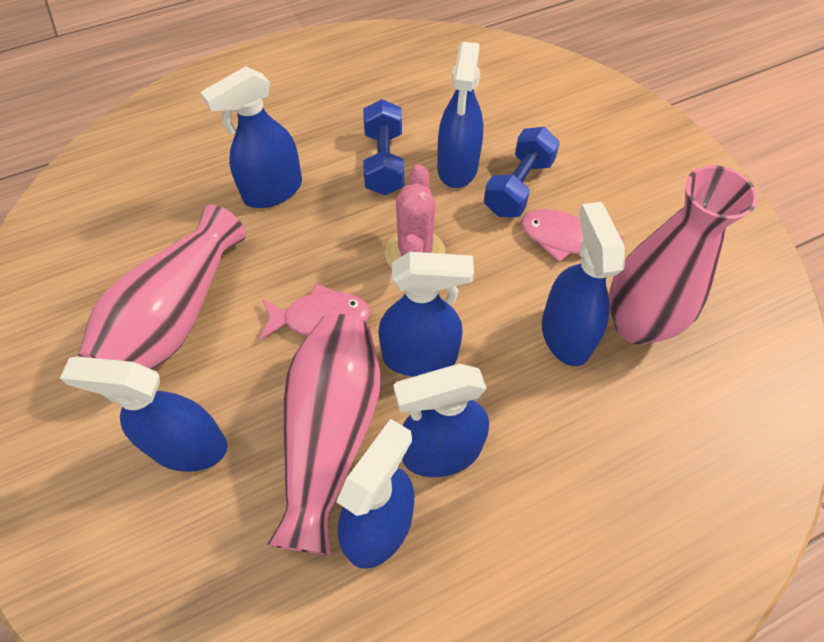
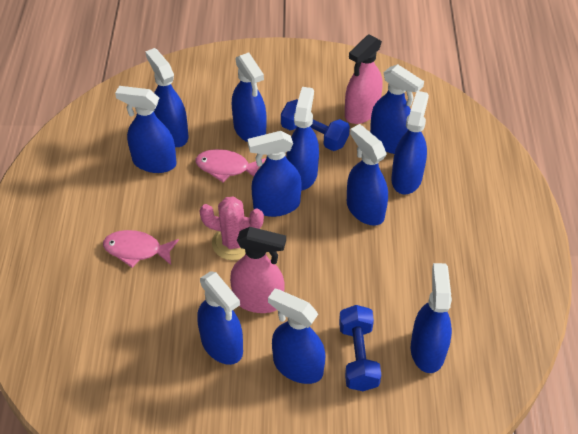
blue spray bottle: 7 -> 11
pink spray bottle: 0 -> 2
pink vase: 3 -> 0

